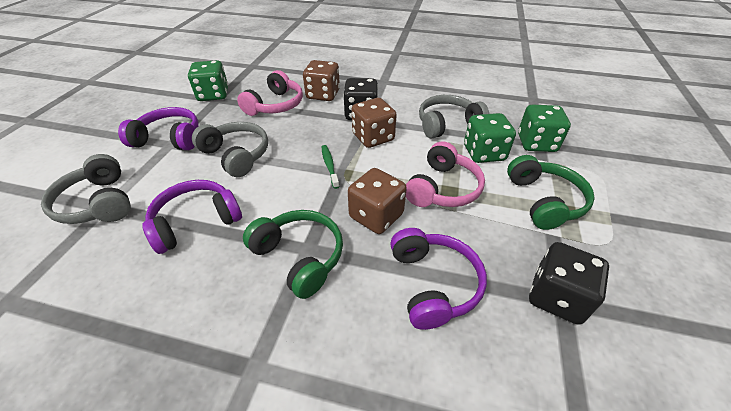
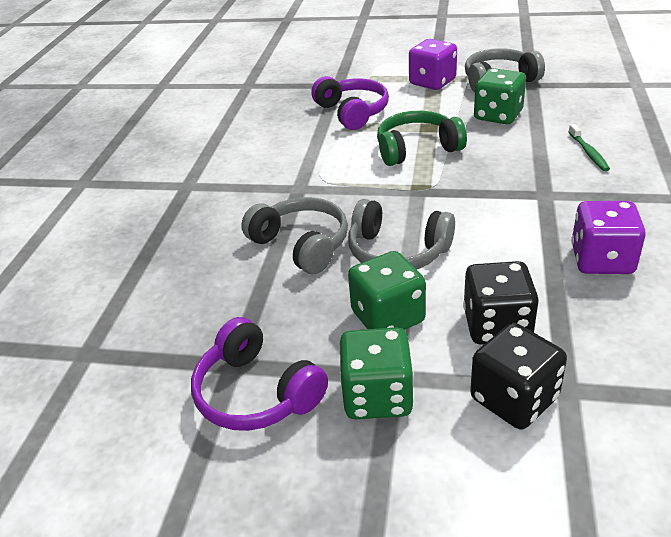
brown dice: 3 -> 0
green headphones: 2 -> 1
pink headphones: 2 -> 0
purple dice: 0 -> 2
purple headphones: 3 -> 2

